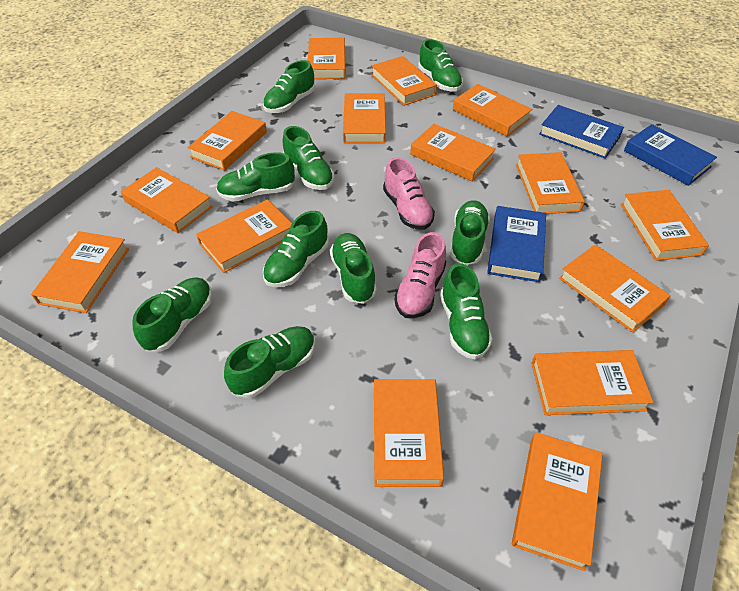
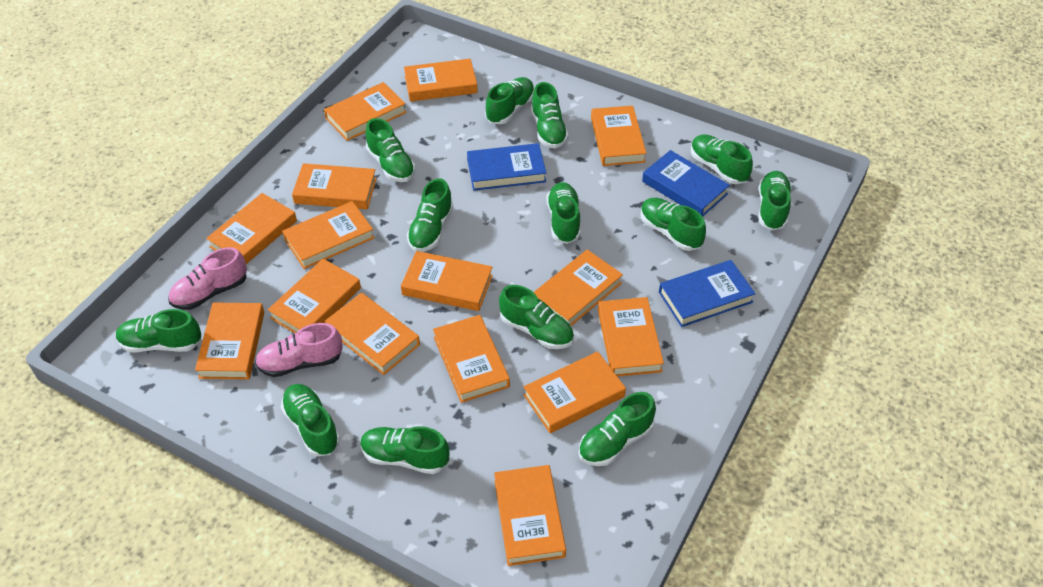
green shoe: 10 -> 13

